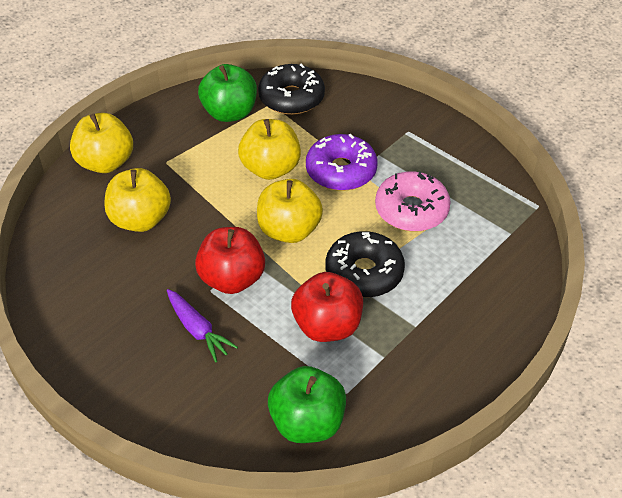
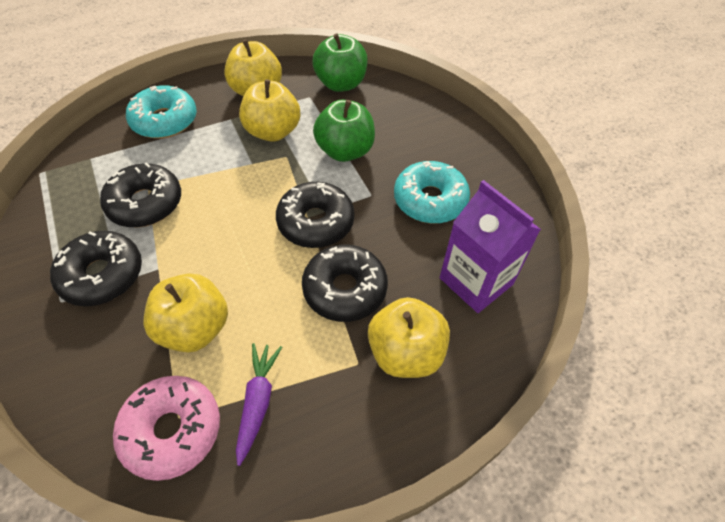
black donut: 2 -> 4
purple carton: 0 -> 1
purple donut: 1 -> 0
red apple: 2 -> 0
turquoise donut: 0 -> 2

